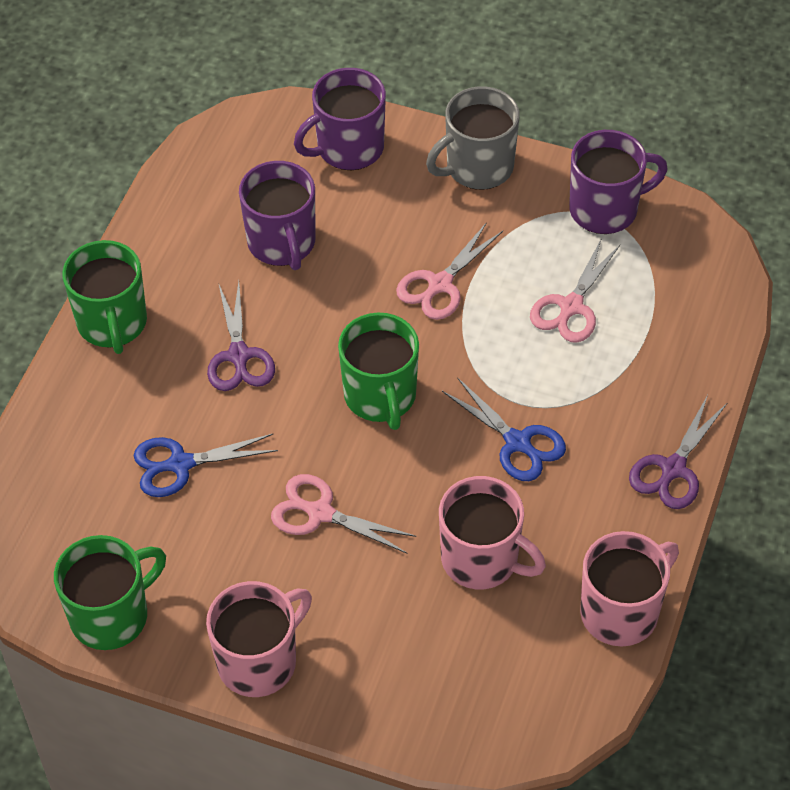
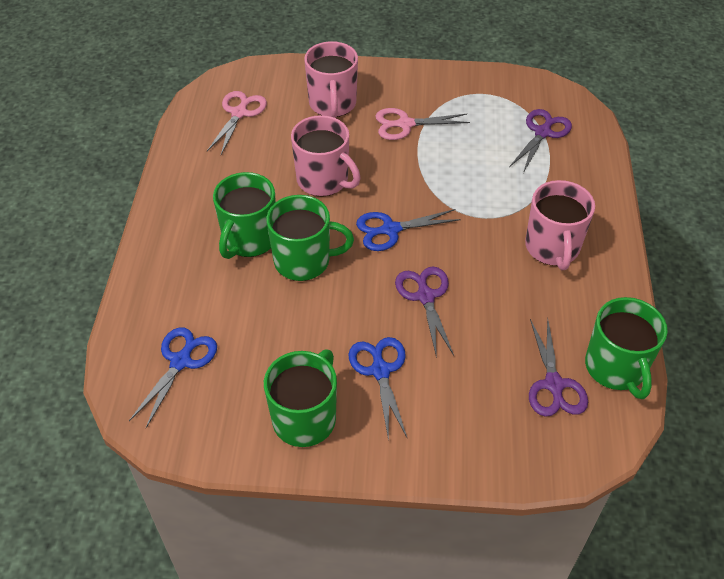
blue scissors: 2 -> 3
green mug: 3 -> 4
grey mug: 1 -> 0
pink scissors: 3 -> 2
purple mug: 3 -> 0
purple scissors: 2 -> 3

